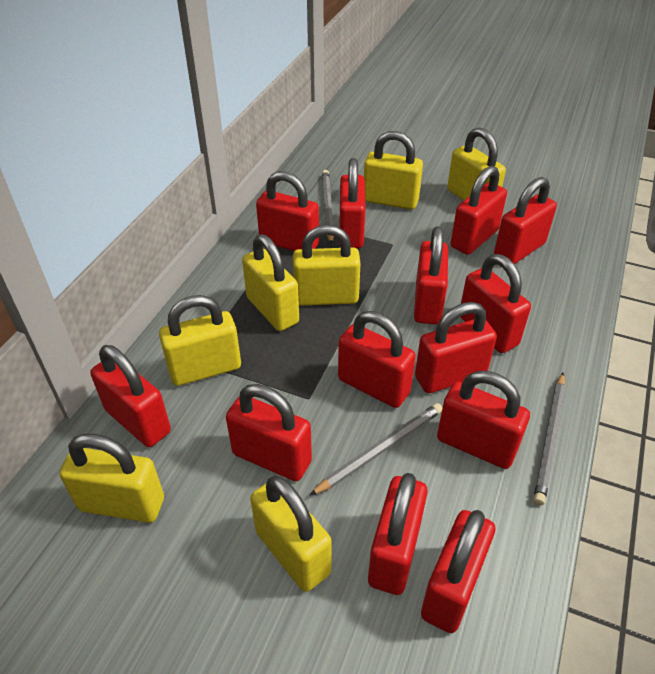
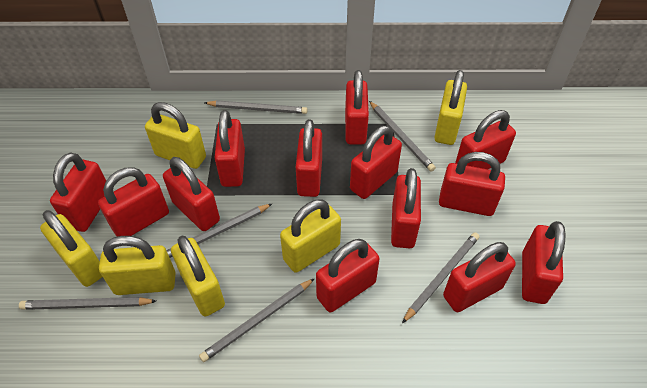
grey pencil: 3 -> 6
yellow padlock: 7 -> 6

